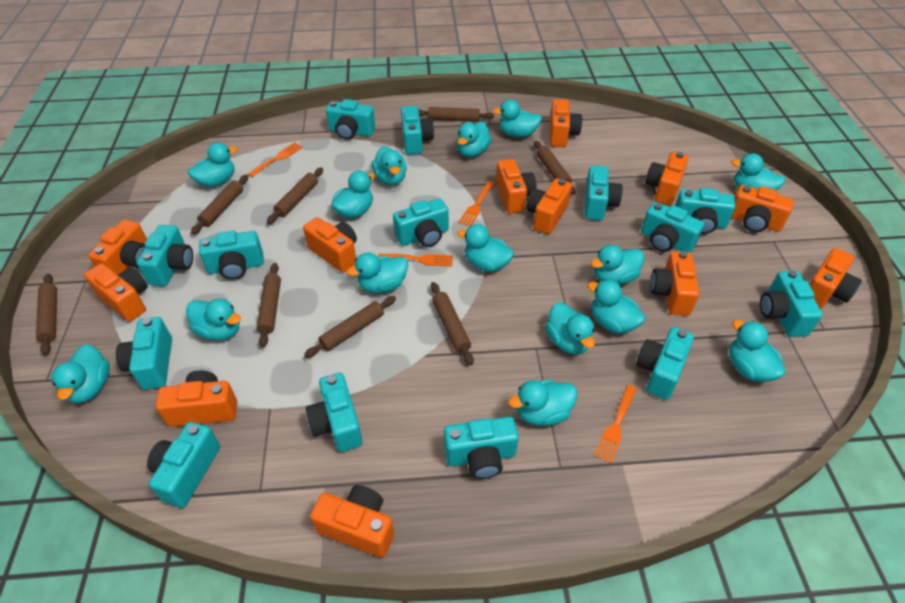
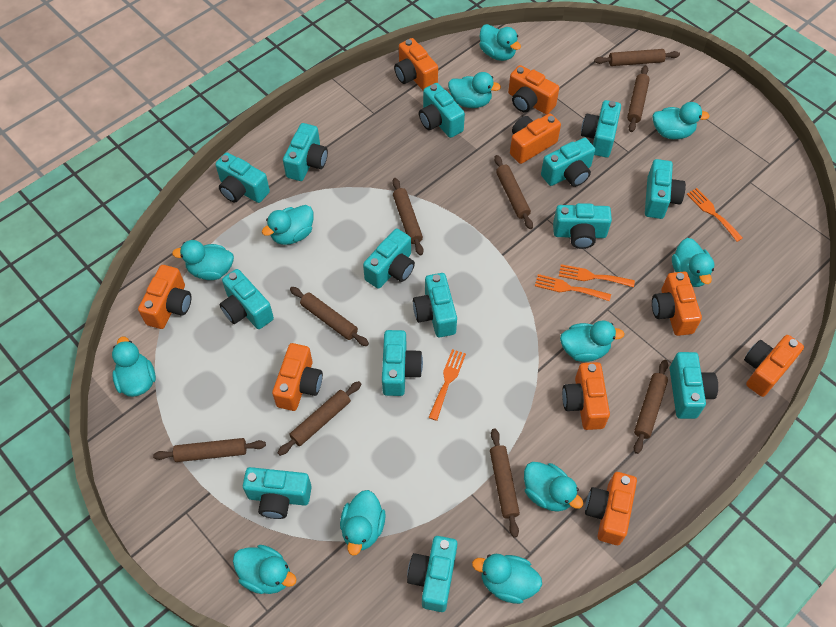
brown rolling pin: 8 -> 9
orange camera: 12 -> 9
turquoise duck: 15 -> 12

